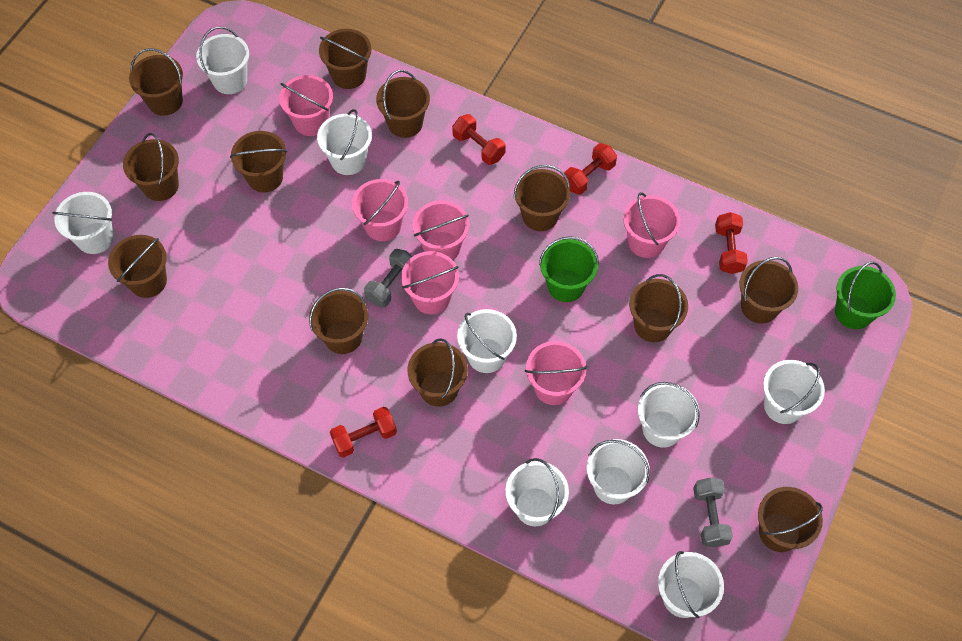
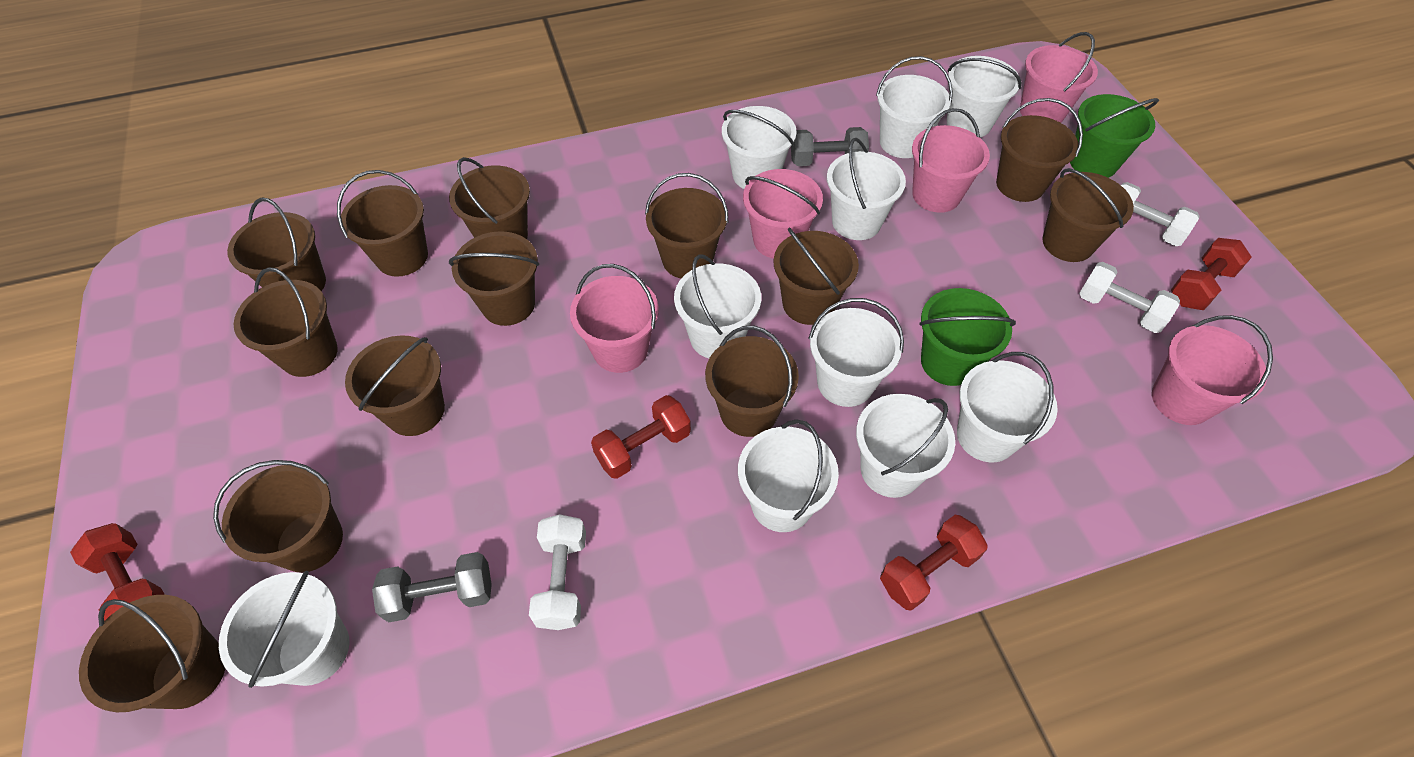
brown bucket: 12 -> 13
pink bucket: 6 -> 5
white bucket: 9 -> 10
white dumbbell: 0 -> 3

